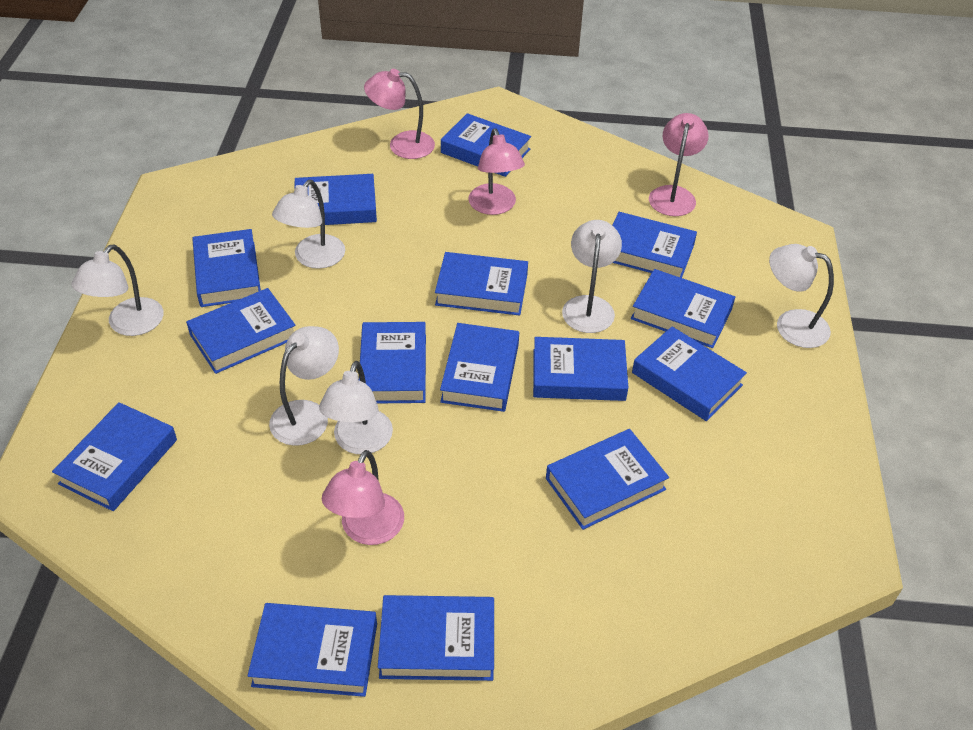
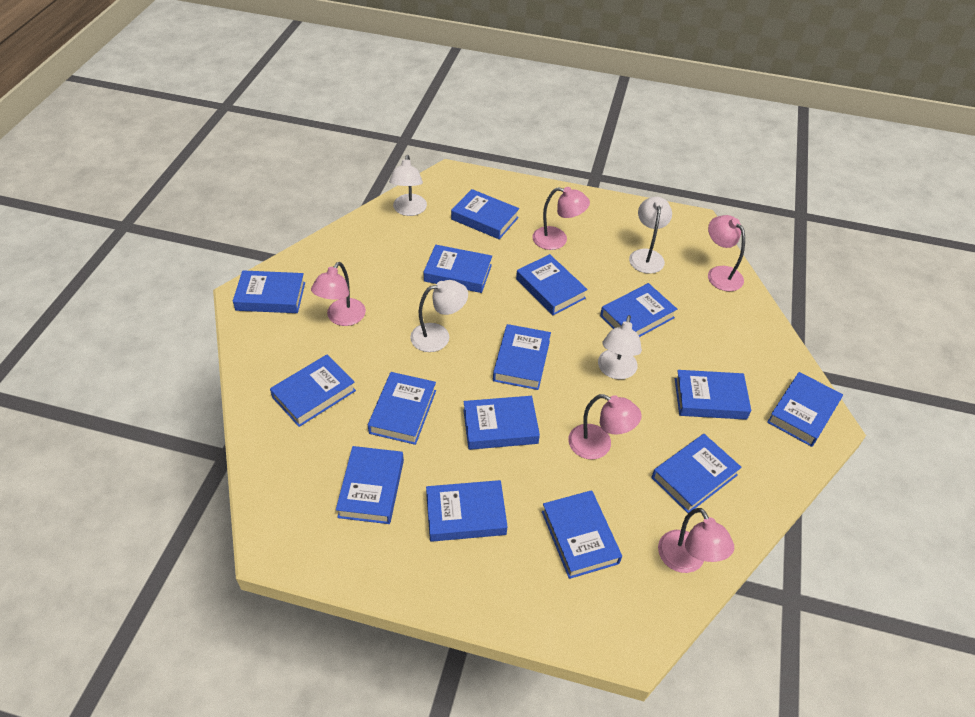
pink lamp: 4 -> 5
white lamp: 6 -> 4

